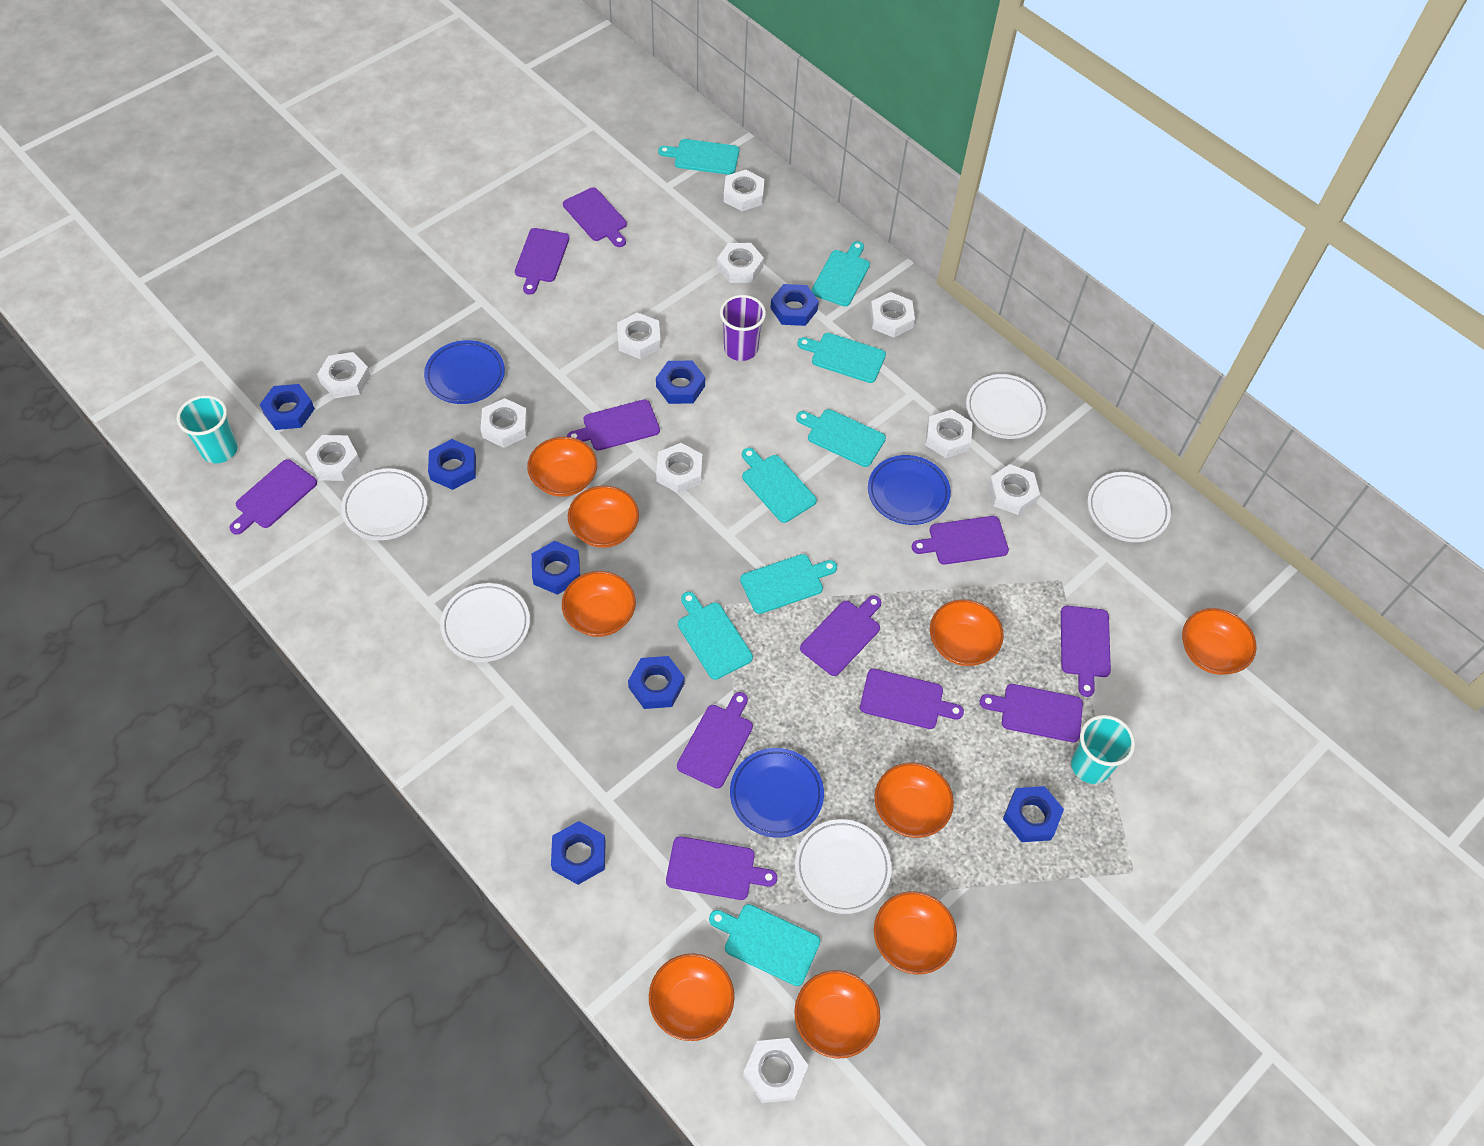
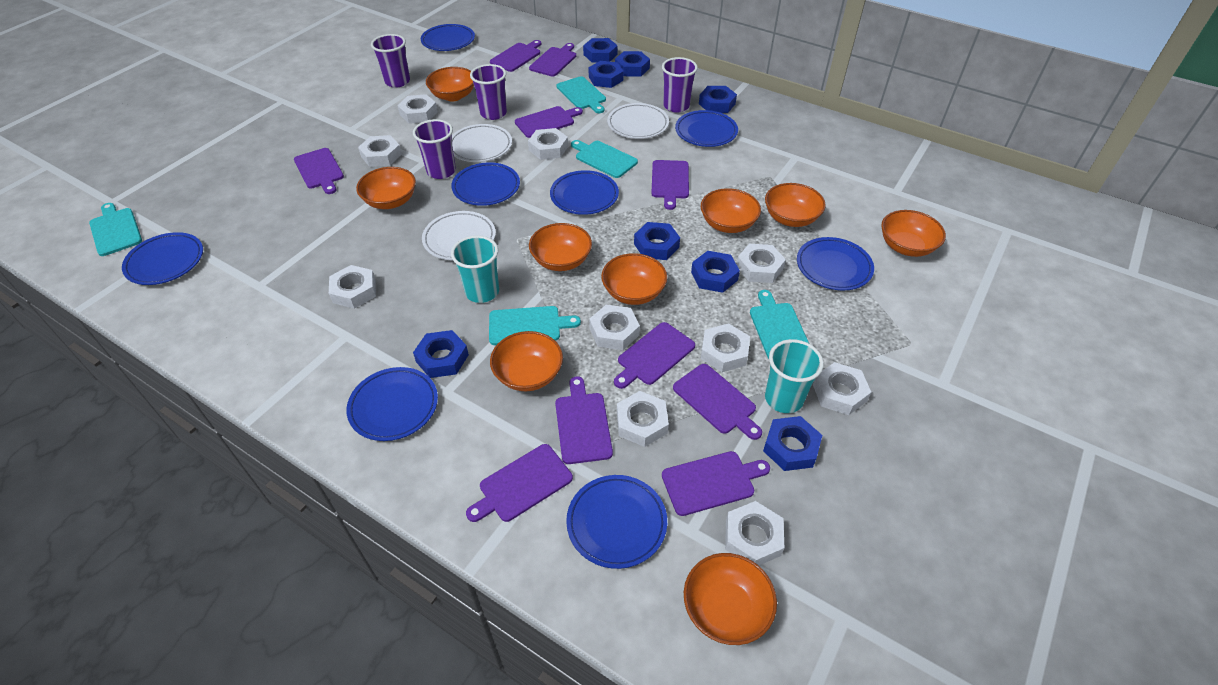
blue plate: 3 -> 8
purple cup: 1 -> 4
purple cutting board: 11 -> 10
turquoise cutting board: 8 -> 5
white nut: 11 -> 10
white plate: 5 -> 3

